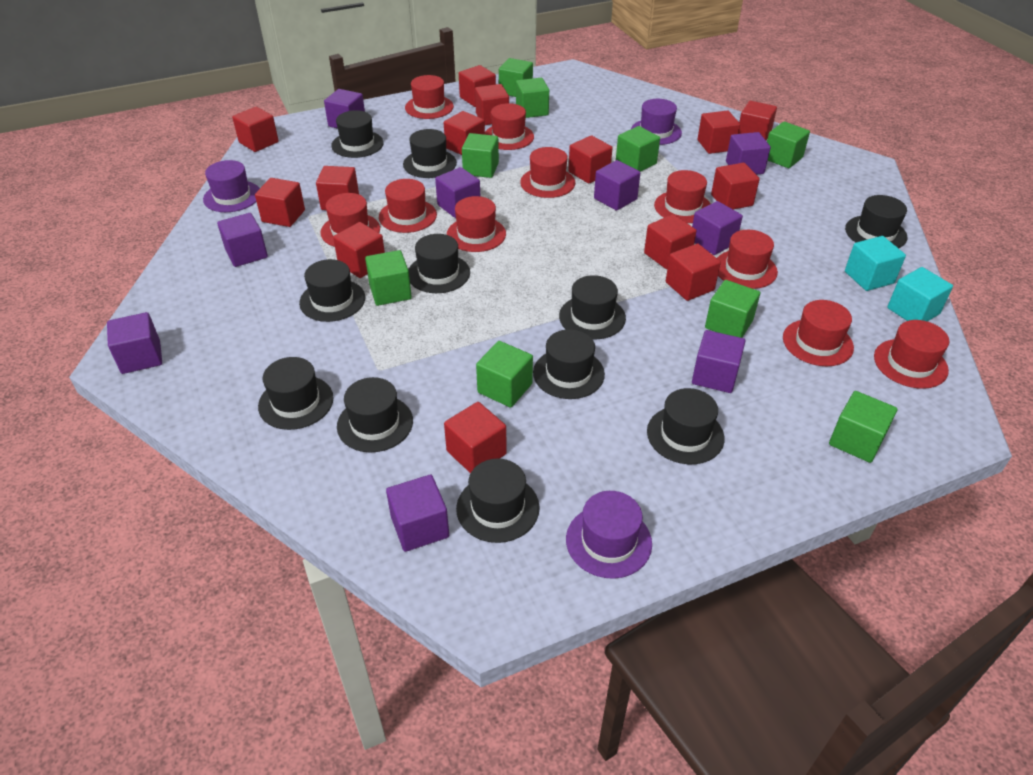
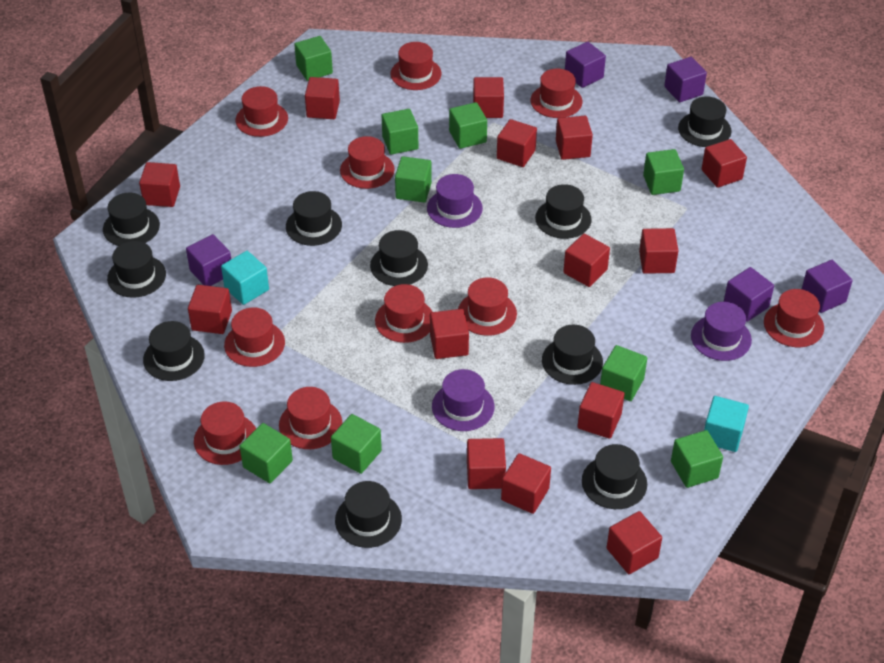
black hat: 11 -> 10
purple cube: 9 -> 5

